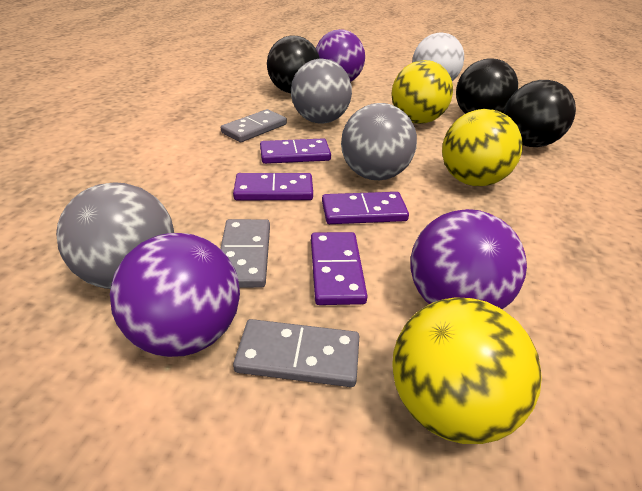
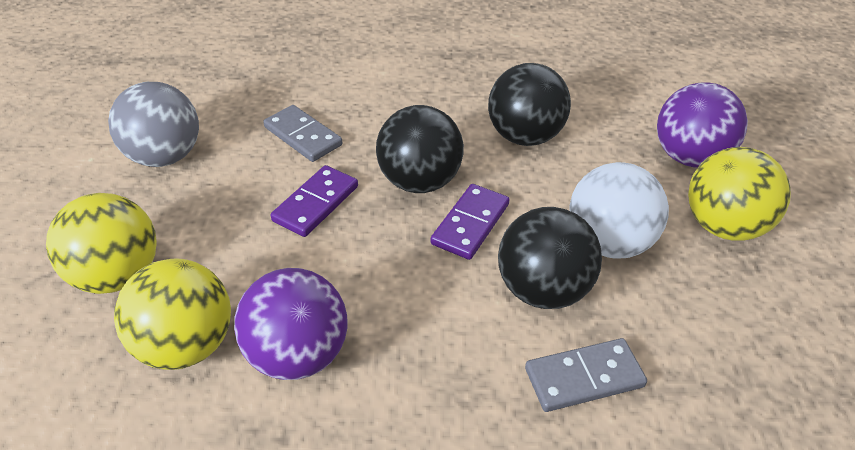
grey ball: 3 -> 1
grey domino: 3 -> 2
purple ball: 3 -> 2
purple domino: 4 -> 2

